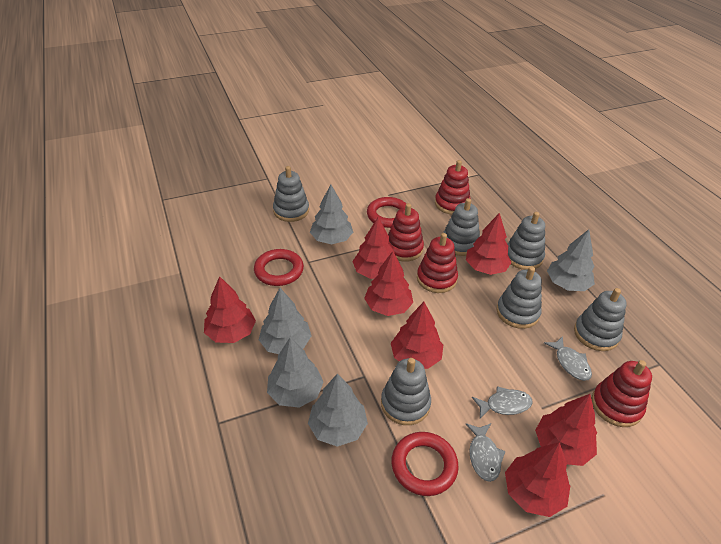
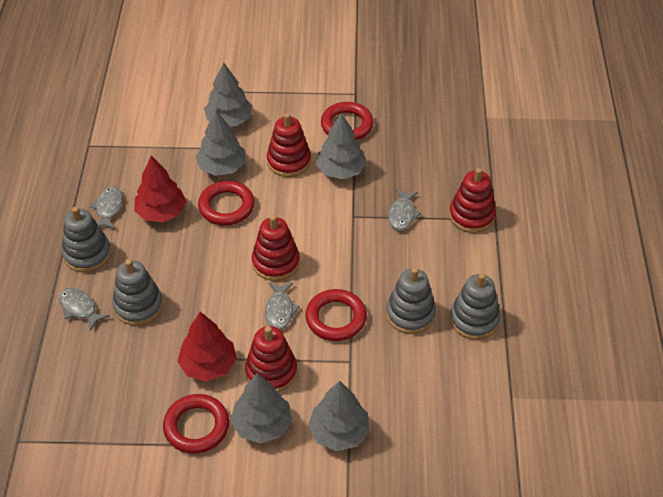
grey fish: 3 -> 4
grey stacking toy: 6 -> 4
red ring: 3 -> 4
red tree: 7 -> 2

